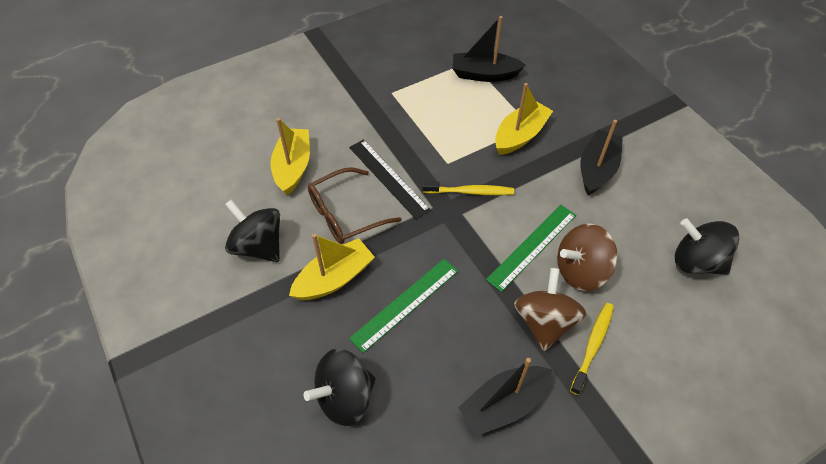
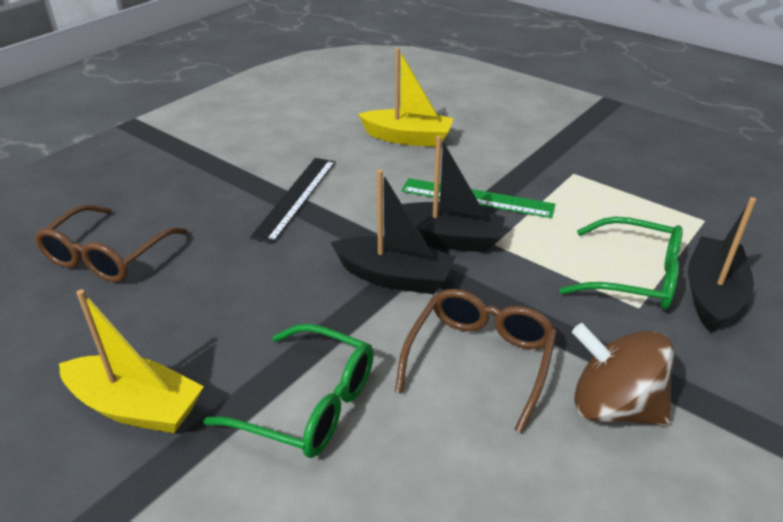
black spinning top: 3 -> 0
brown glasses: 1 -> 2
brown spinning top: 2 -> 1
green glasses: 0 -> 2
green ruler: 2 -> 1
yellow boat: 3 -> 2
yellow toothbrush: 2 -> 0

